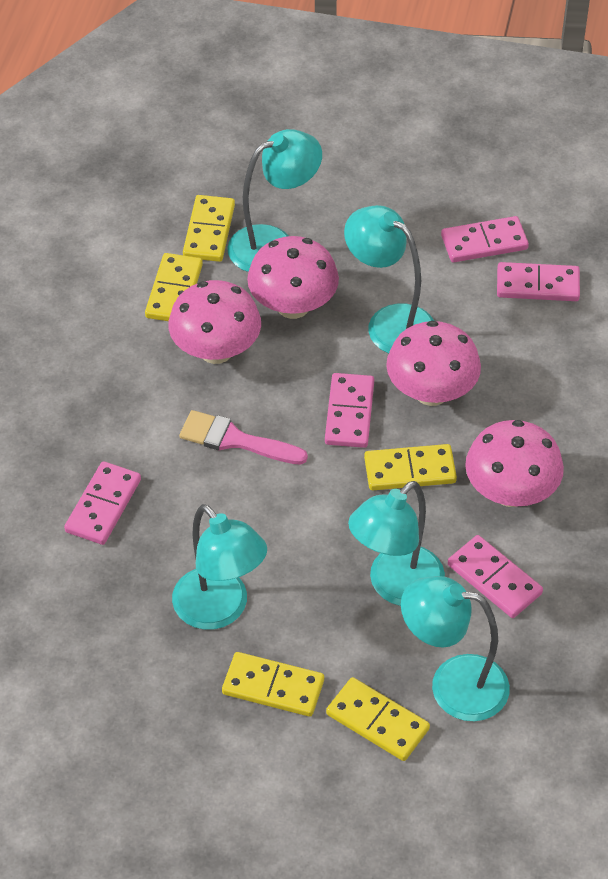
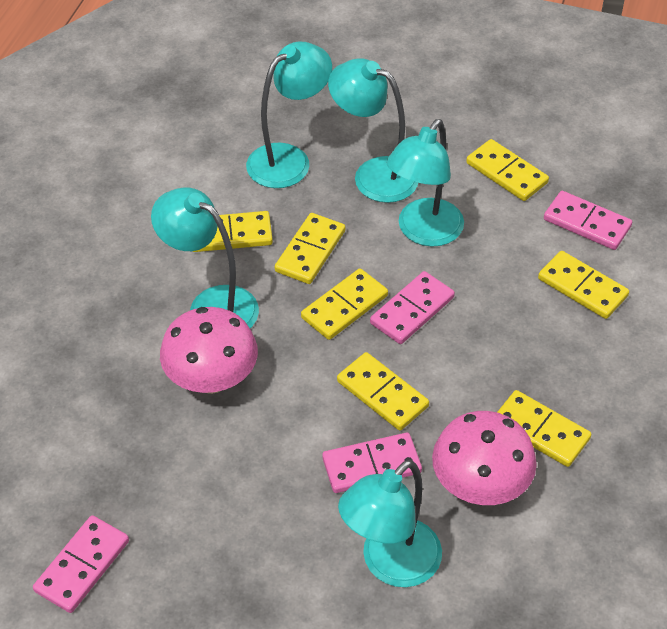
pink brush: 1 -> 0
pink domino: 5 -> 4
pink mushroom: 4 -> 2
yellow domino: 5 -> 7

